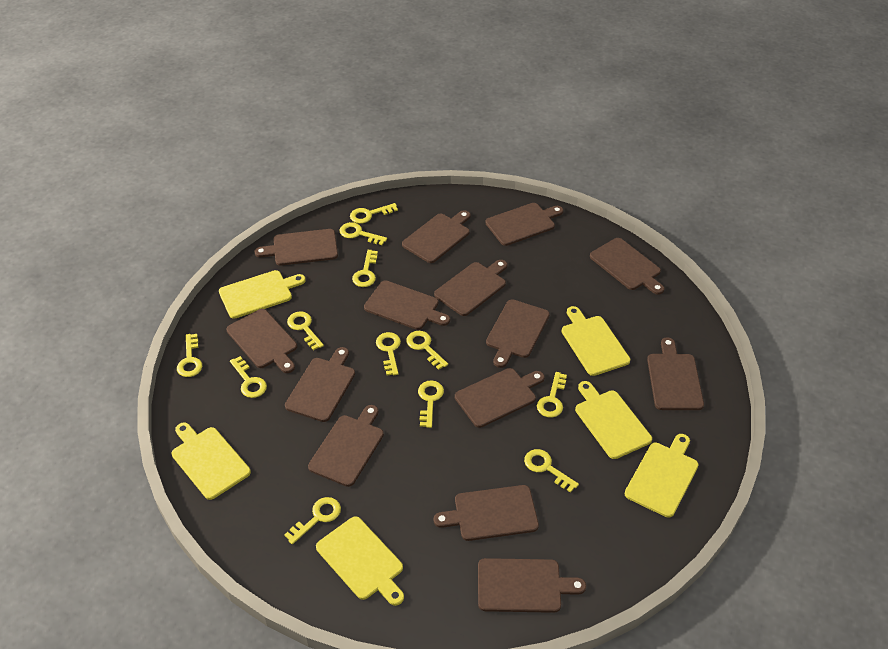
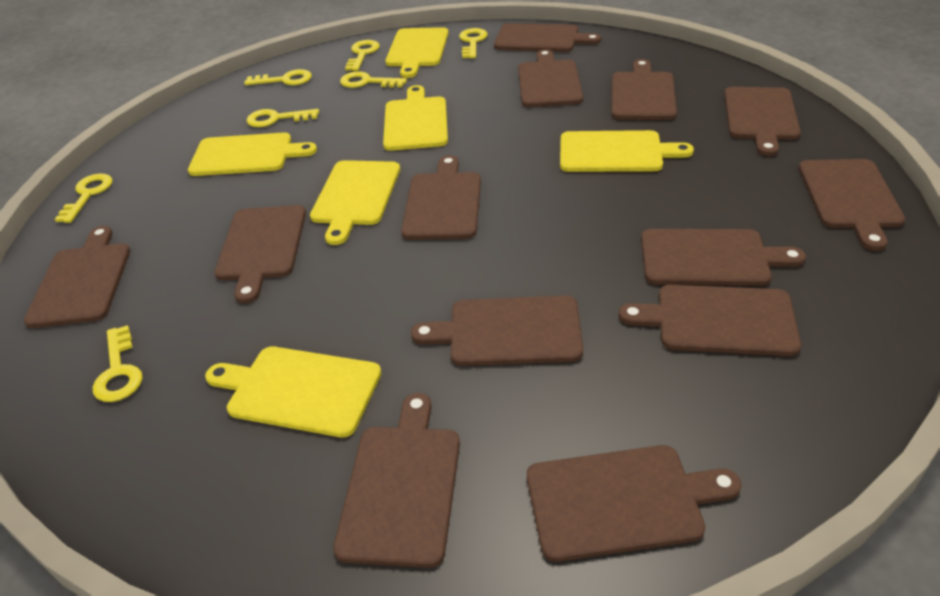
brown cutting board: 14 -> 13
yellow key: 12 -> 7

